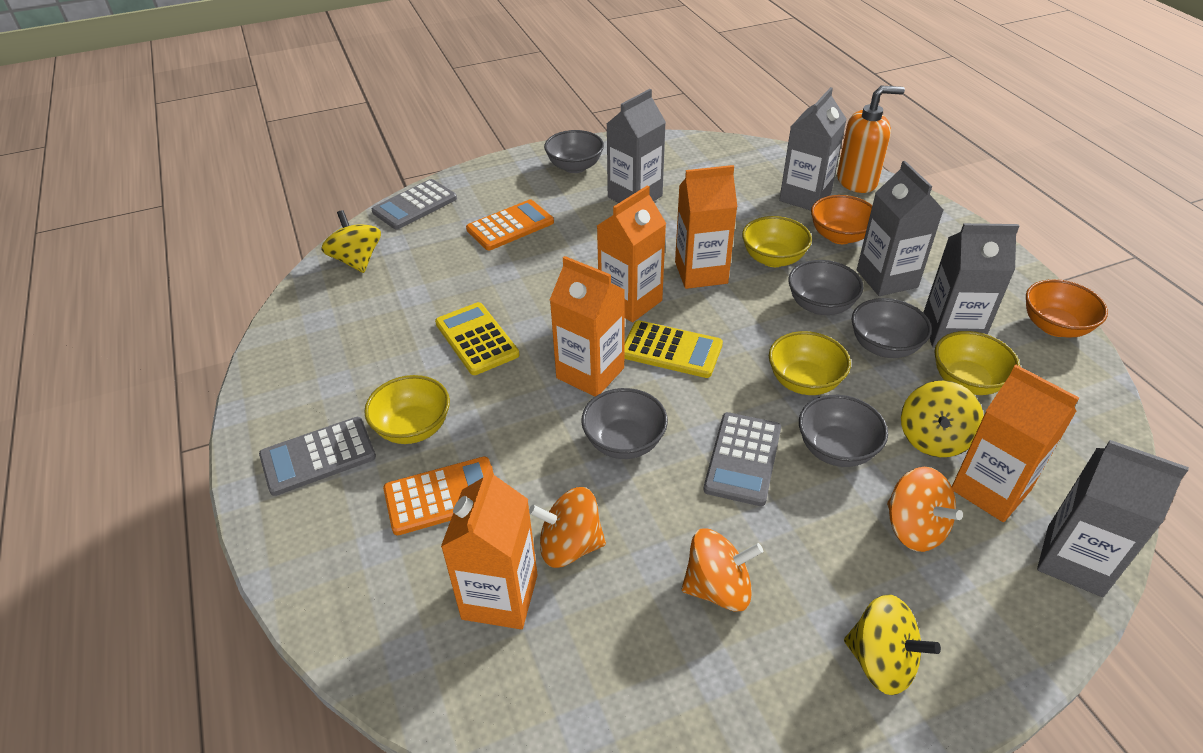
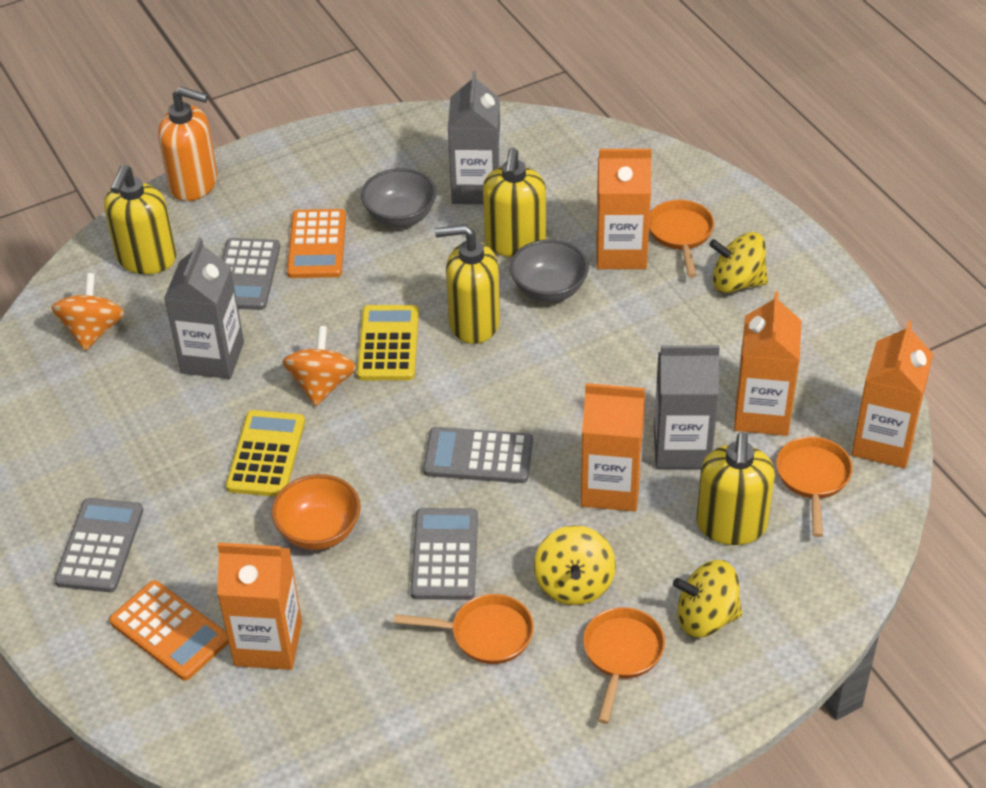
grey bowl: 5 -> 2
grey calculator: 3 -> 4
grey carton: 5 -> 3
orange bowl: 2 -> 1
orange pan: 0 -> 4
orange spinning top: 3 -> 2
yellow bowl: 4 -> 0
yellow soap dispenser: 0 -> 4

